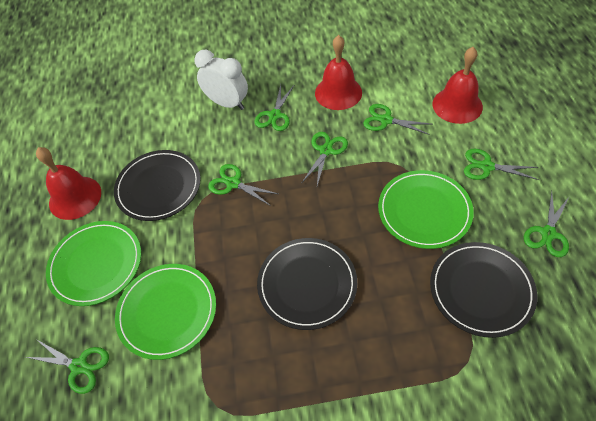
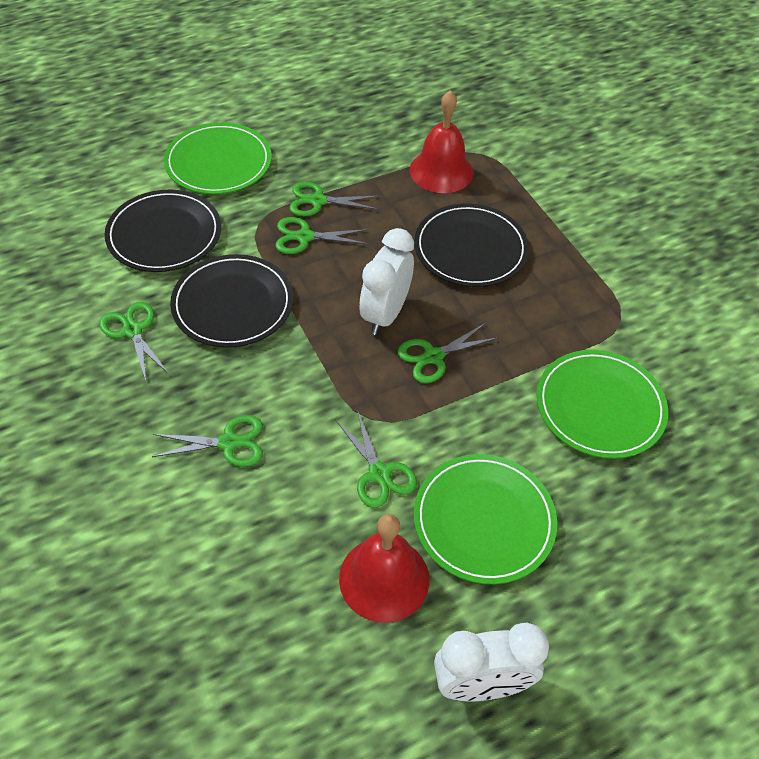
green scissors: 7 -> 6
red bell: 3 -> 2
white clock: 1 -> 2

